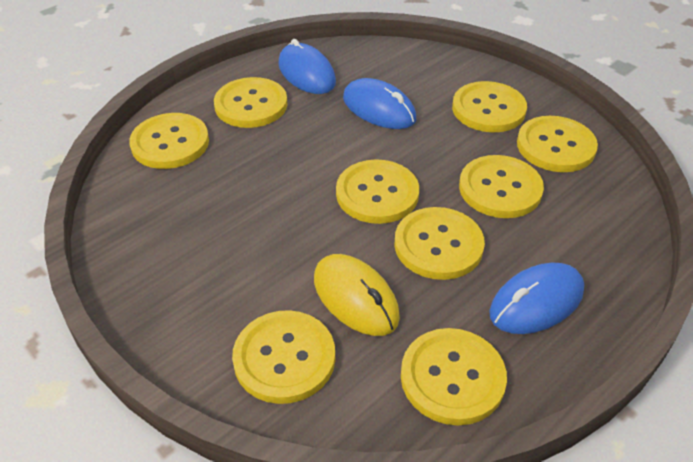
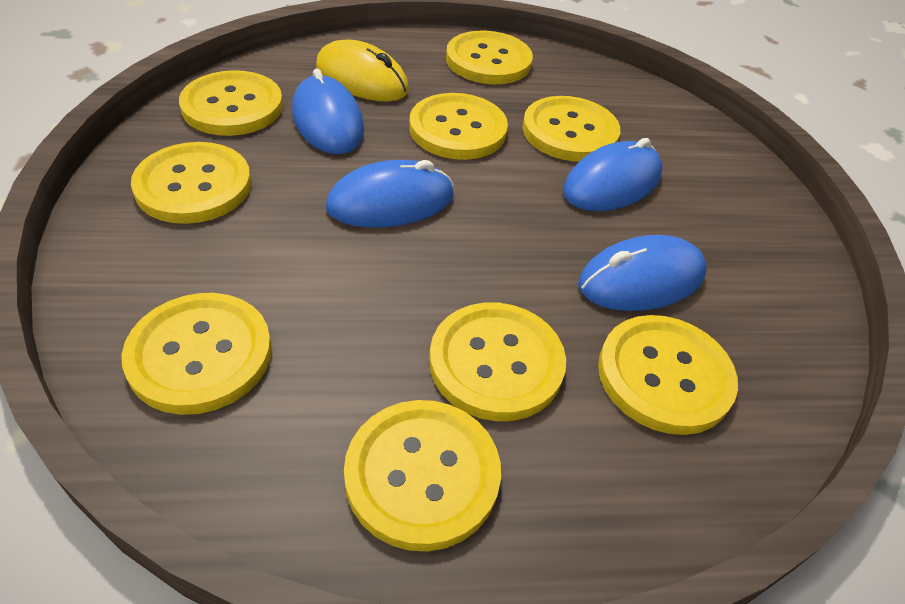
blue mouse: 3 -> 4

